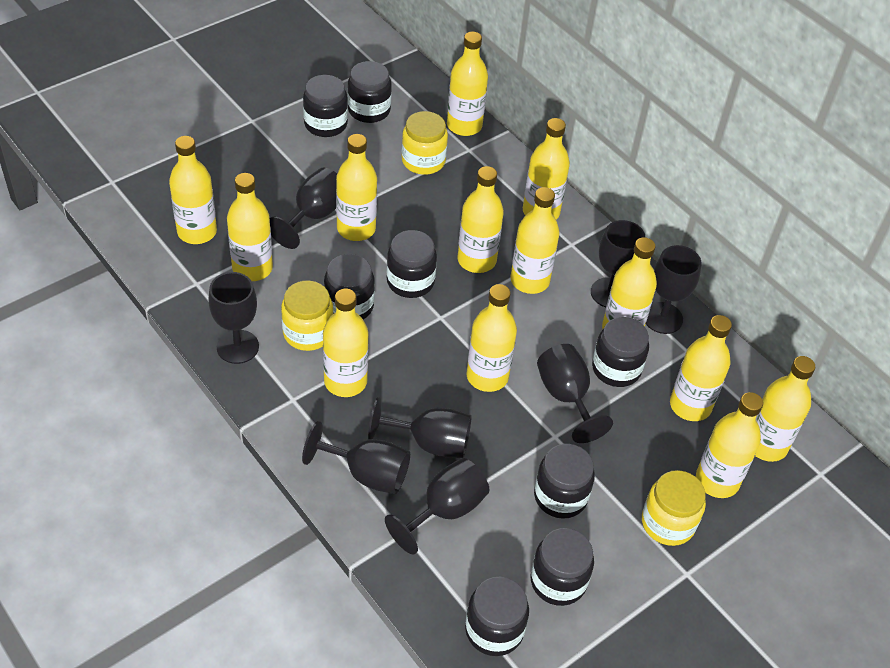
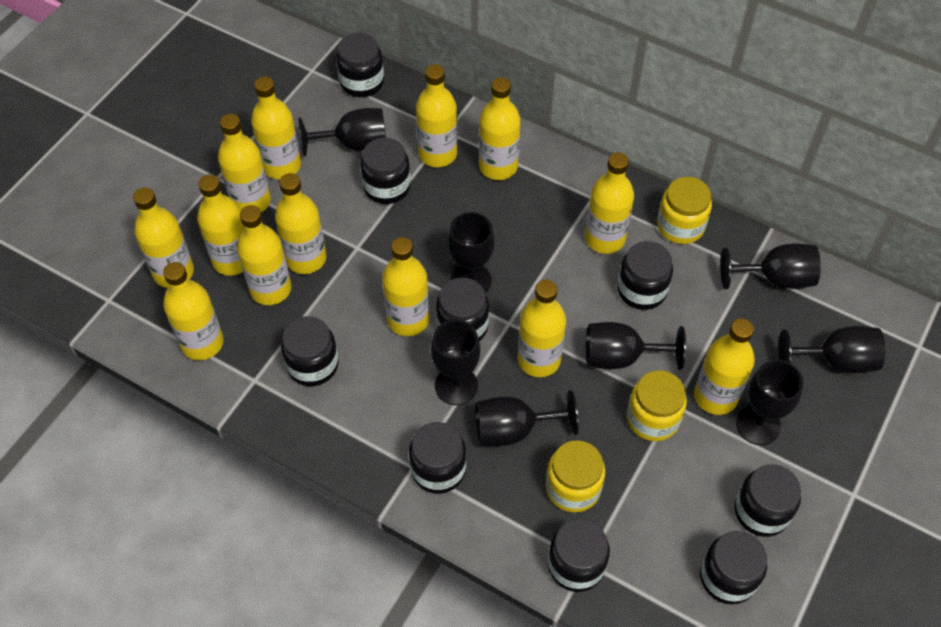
black jar: 8 -> 9

